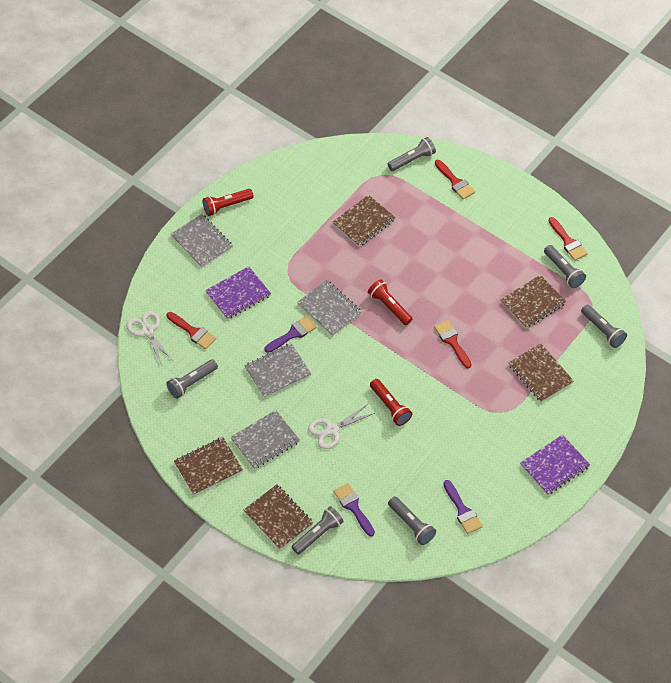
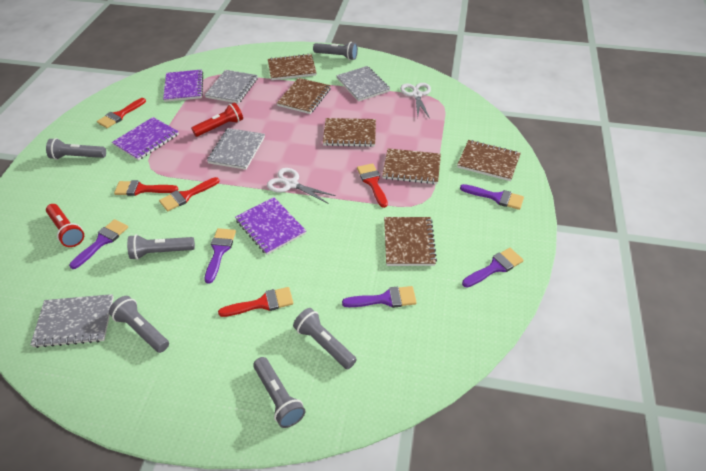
brown notebook: 5 -> 6
purple brush: 3 -> 5
purple notebook: 2 -> 3
red brush: 4 -> 5
red flashlight: 3 -> 2

